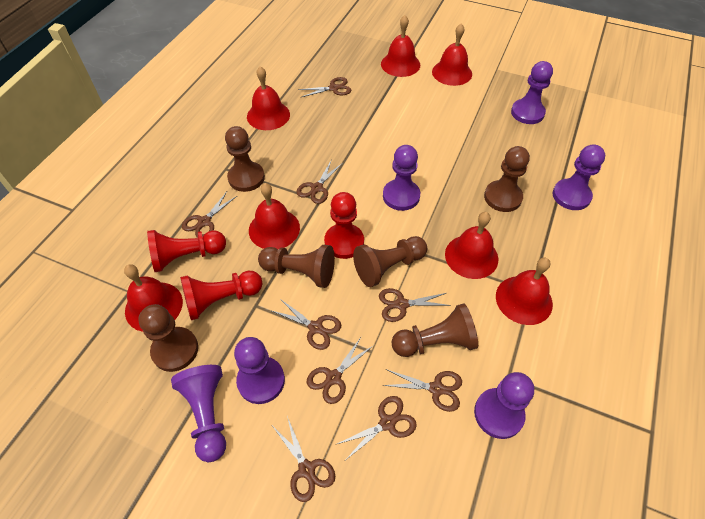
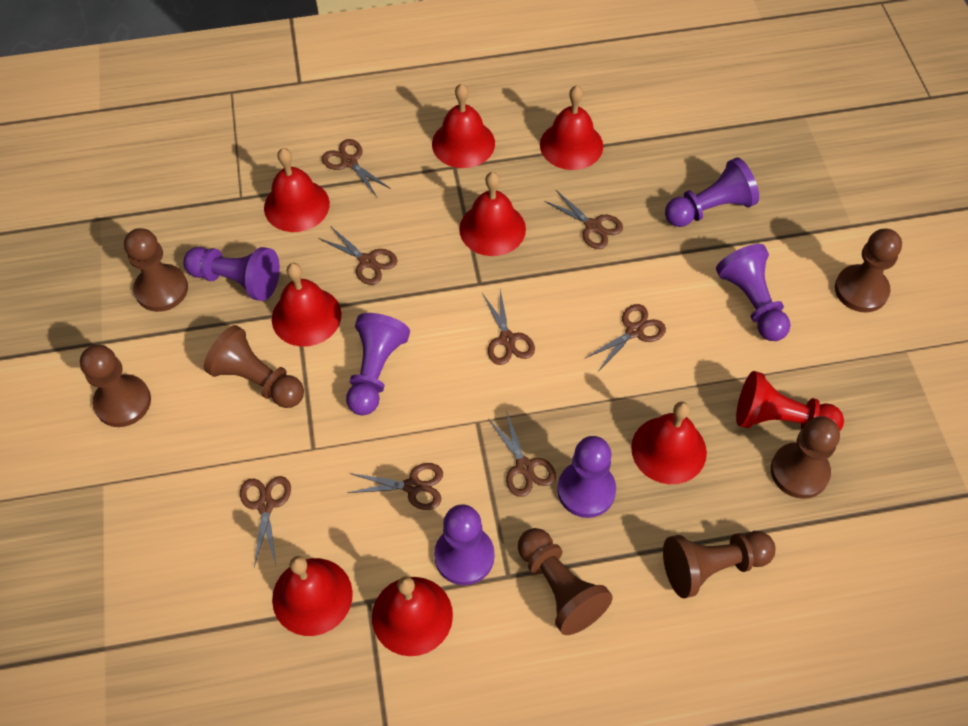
brown pawn: 6 -> 7
brown scissors: 9 -> 8
red bell: 7 -> 8
red pawn: 3 -> 1

